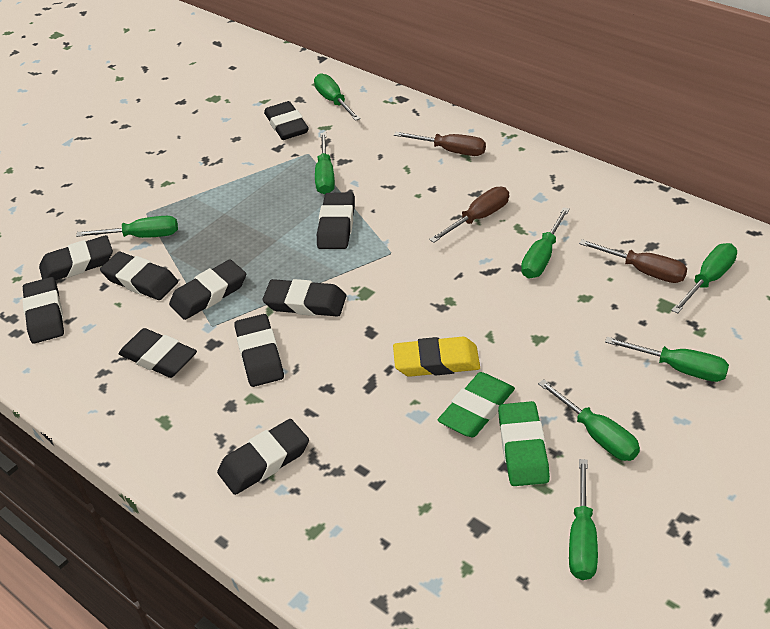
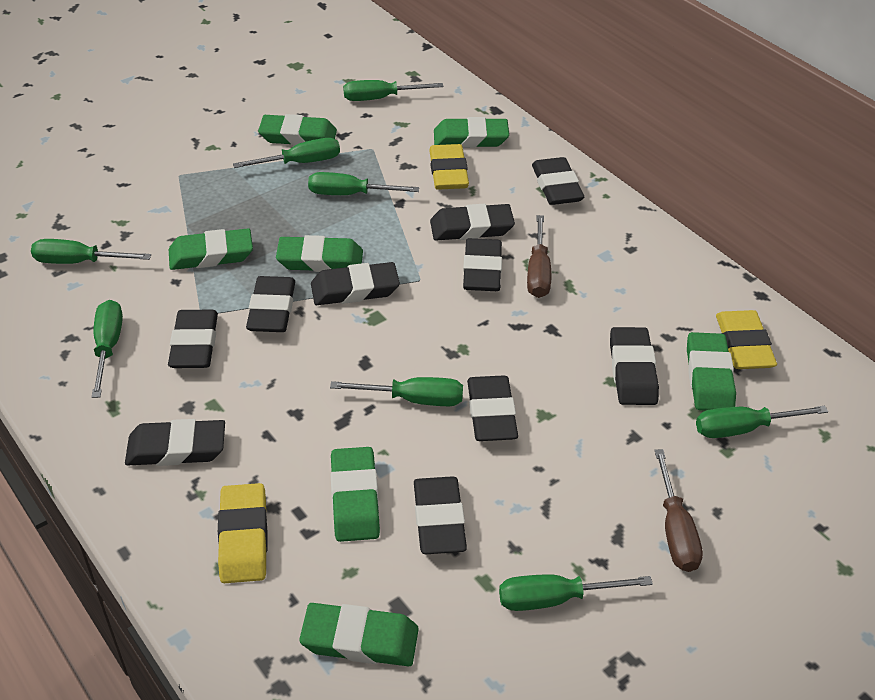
brown screwdriver: 3 -> 2
green eraser: 2 -> 7
yellow eraser: 1 -> 3

